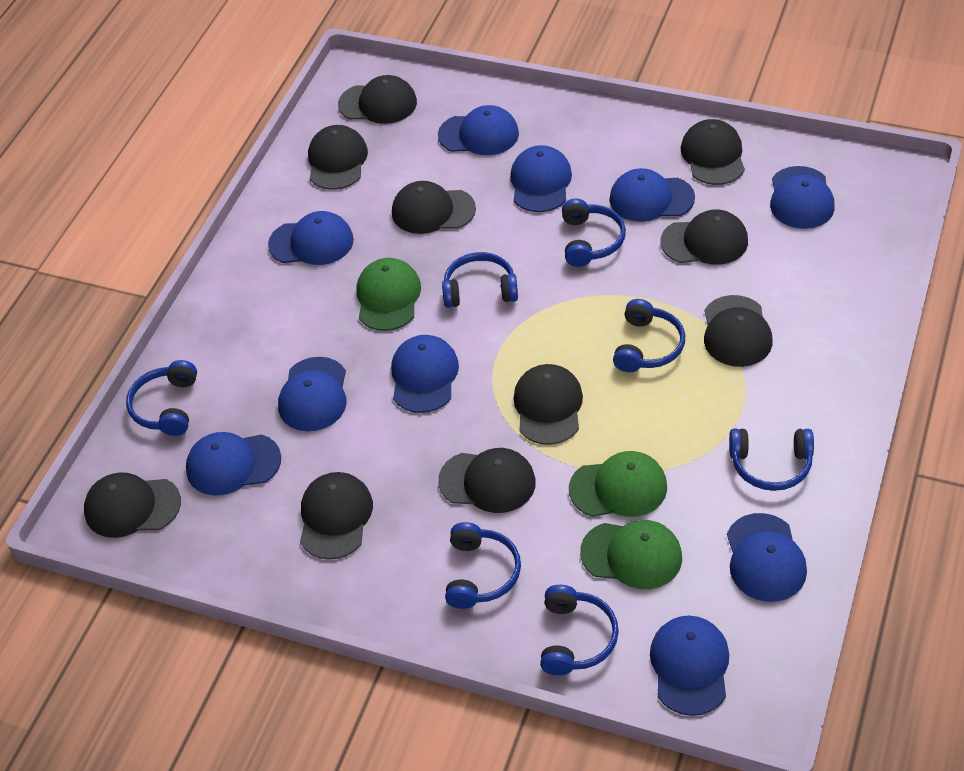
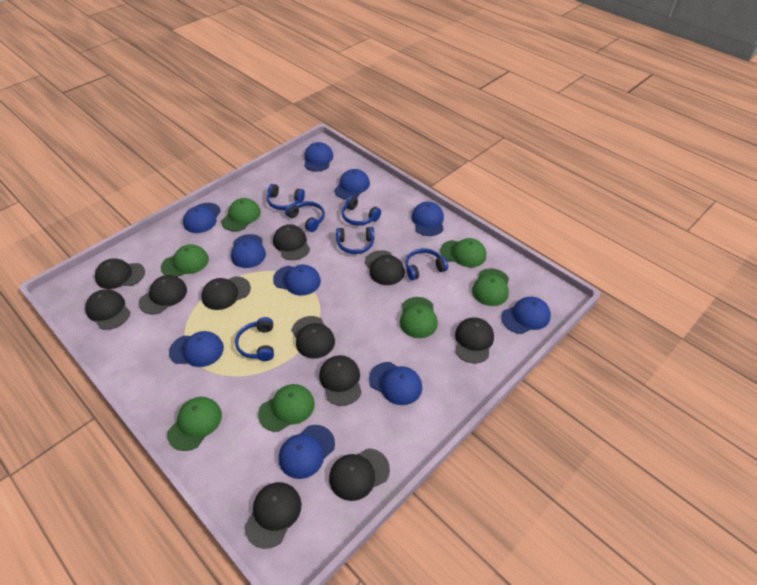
black cap: 10 -> 11
blue headphones: 7 -> 6
green cap: 3 -> 7

